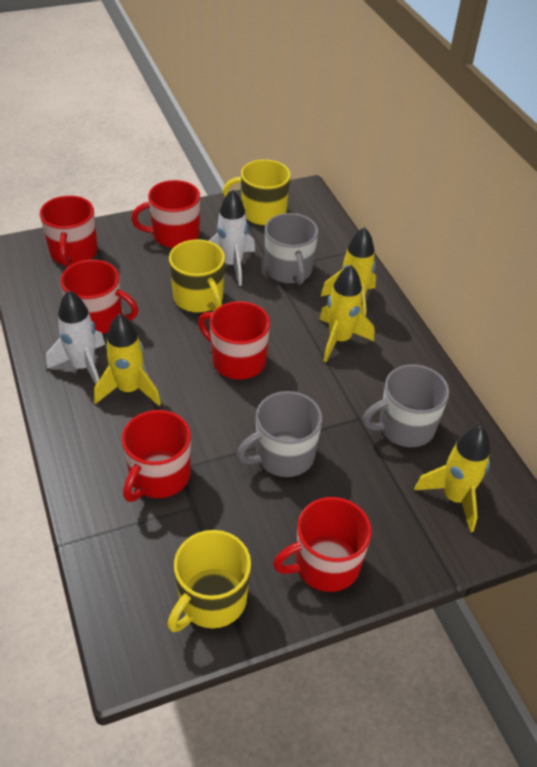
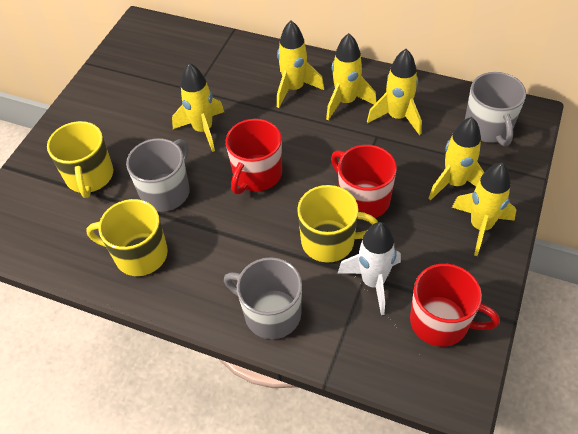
red mug: 6 -> 3
white rocket: 2 -> 1
yellow rocket: 4 -> 6

